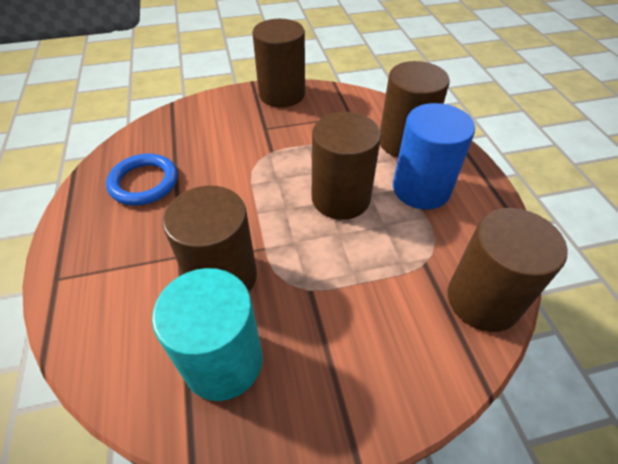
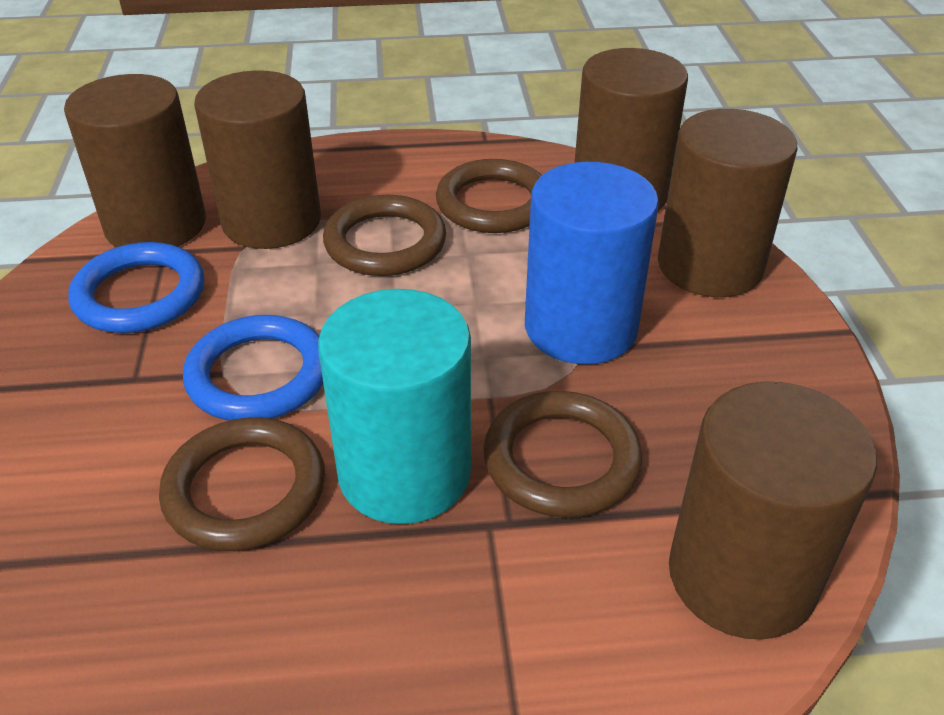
blue ring: 1 -> 2
brown ring: 0 -> 4

